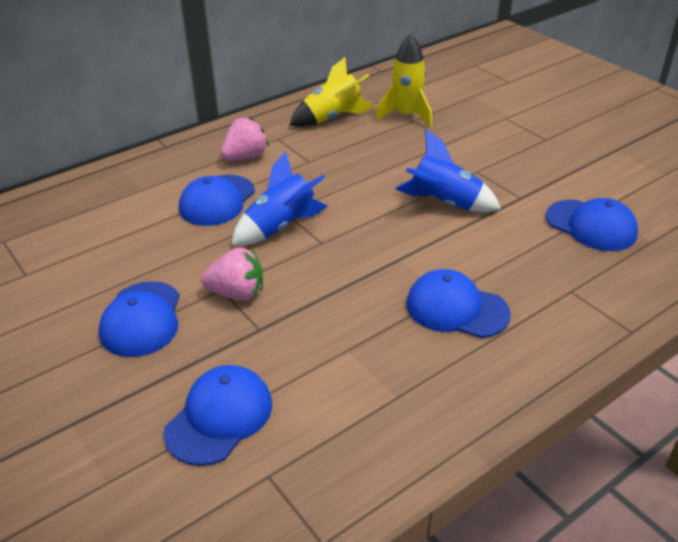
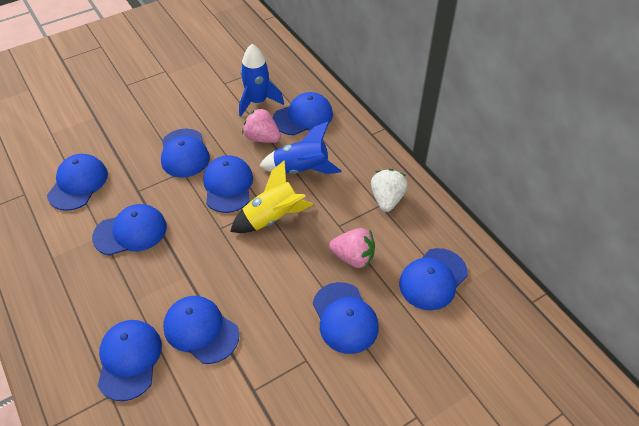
blue cap: 5 -> 9
white strawberry: 0 -> 1
yellow rocket: 2 -> 1

